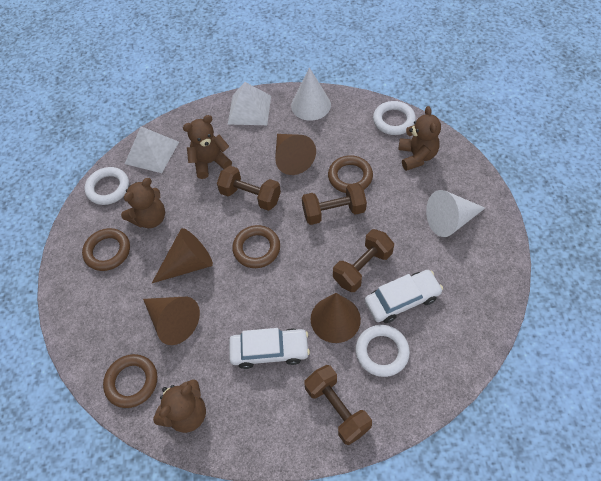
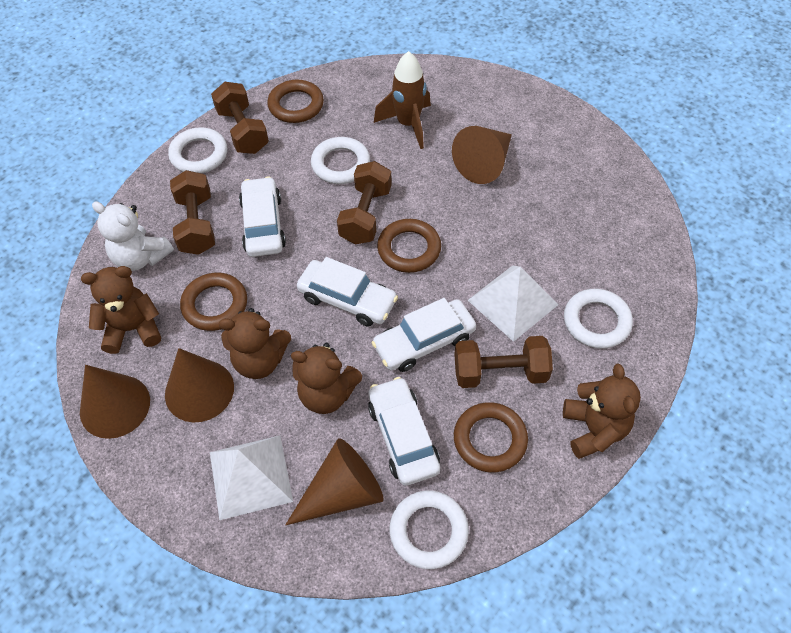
brown rocket: 0 -> 1
white car: 2 -> 4
white cone: 2 -> 0
white ring: 3 -> 4
white teddy bear: 0 -> 1

